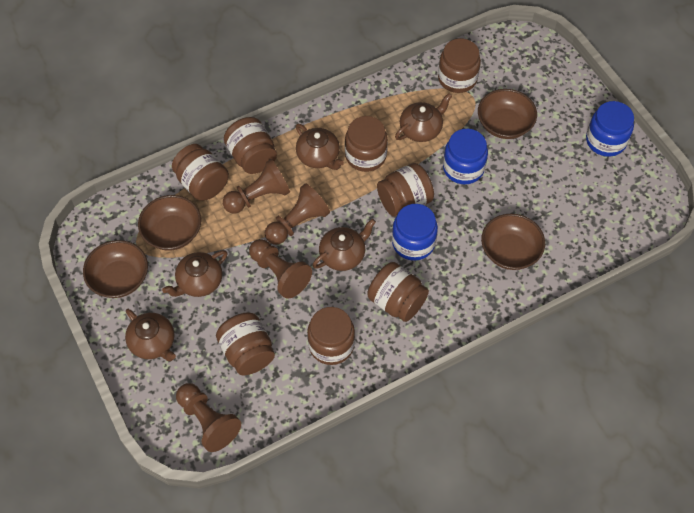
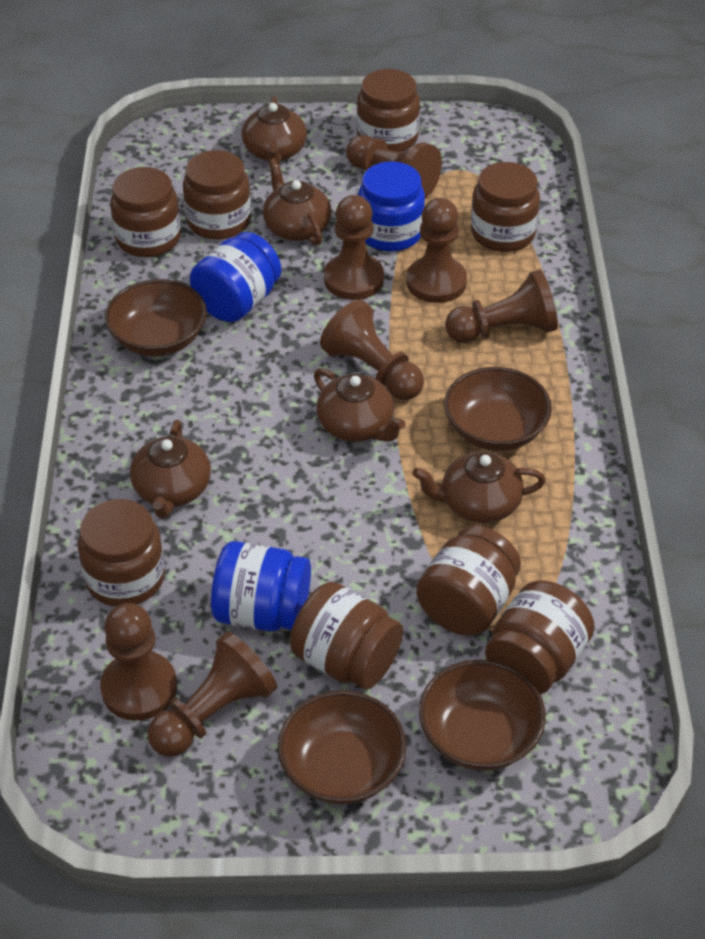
brown pawn: 4 -> 7

